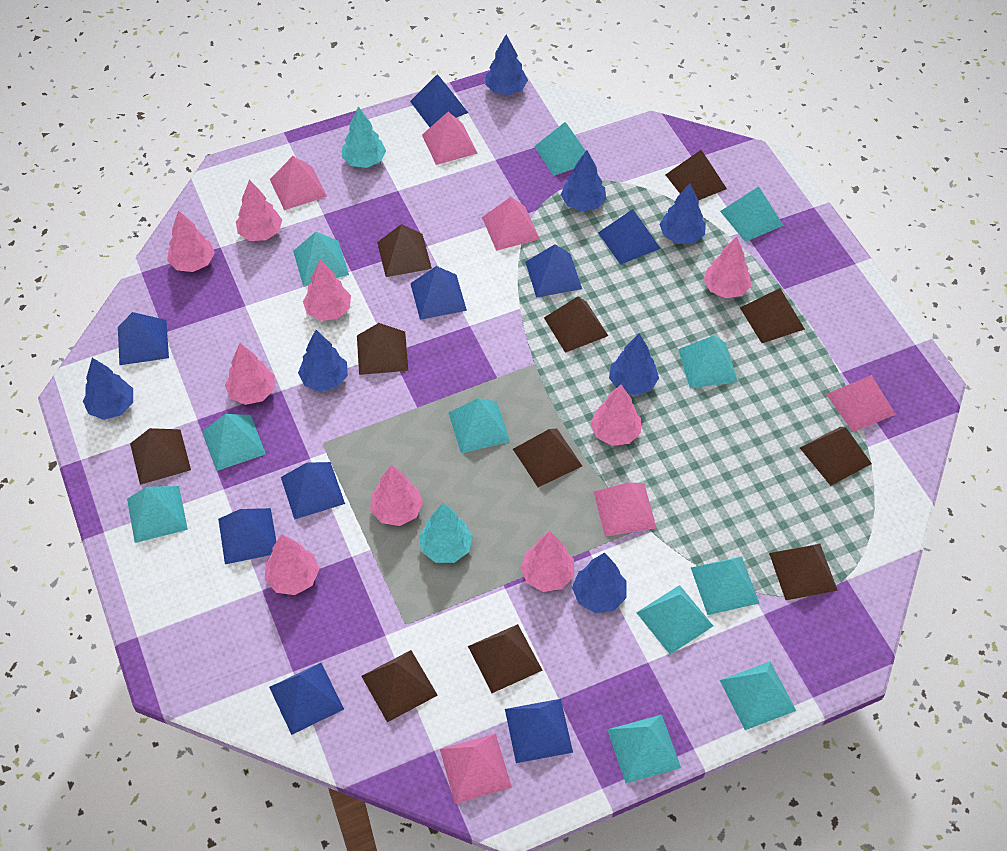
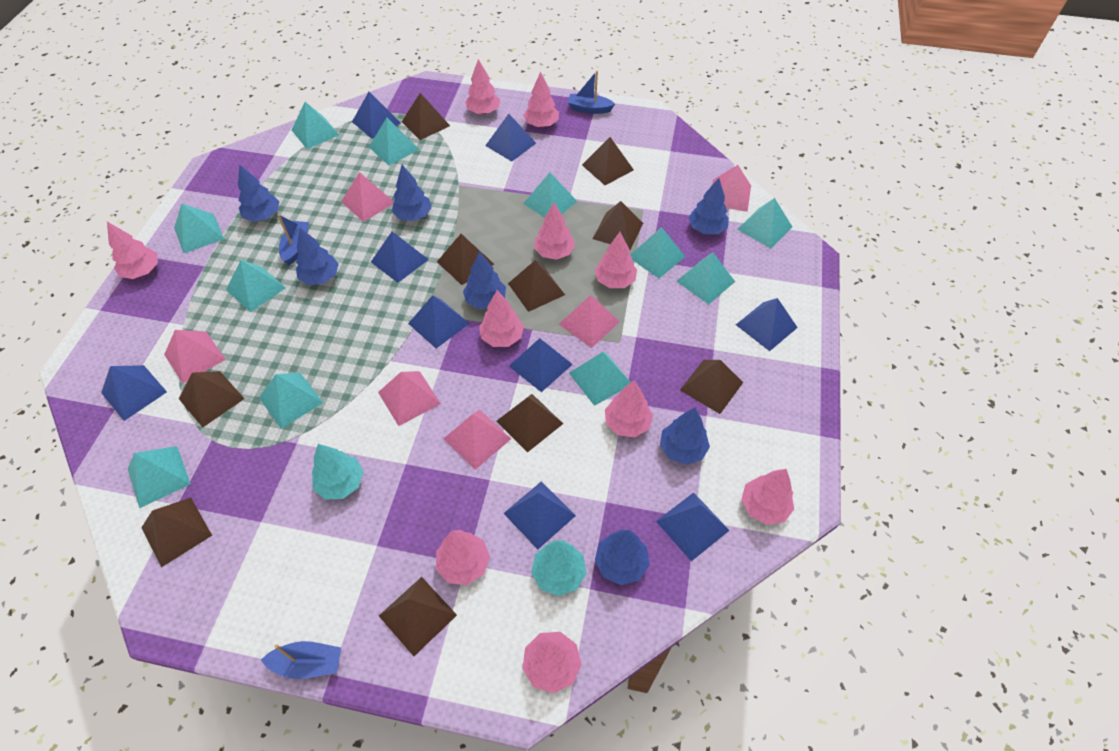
blue boat: 0 -> 3
brown pyramid: 11 -> 10
pink tree: 9 -> 10

